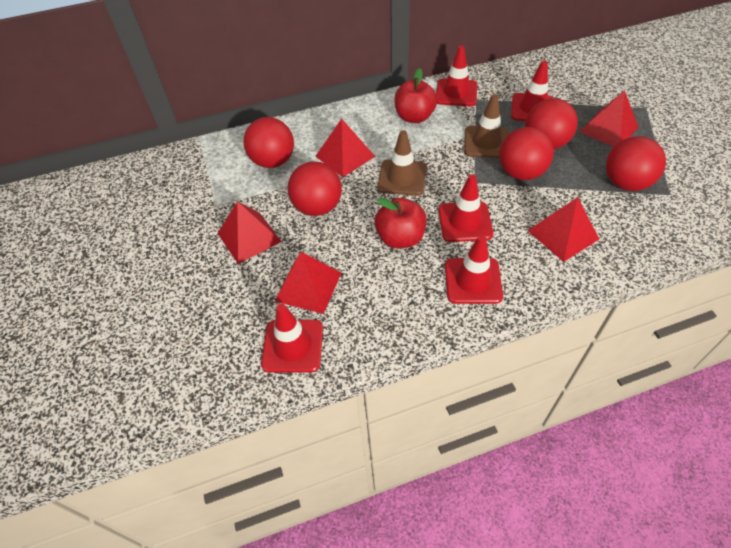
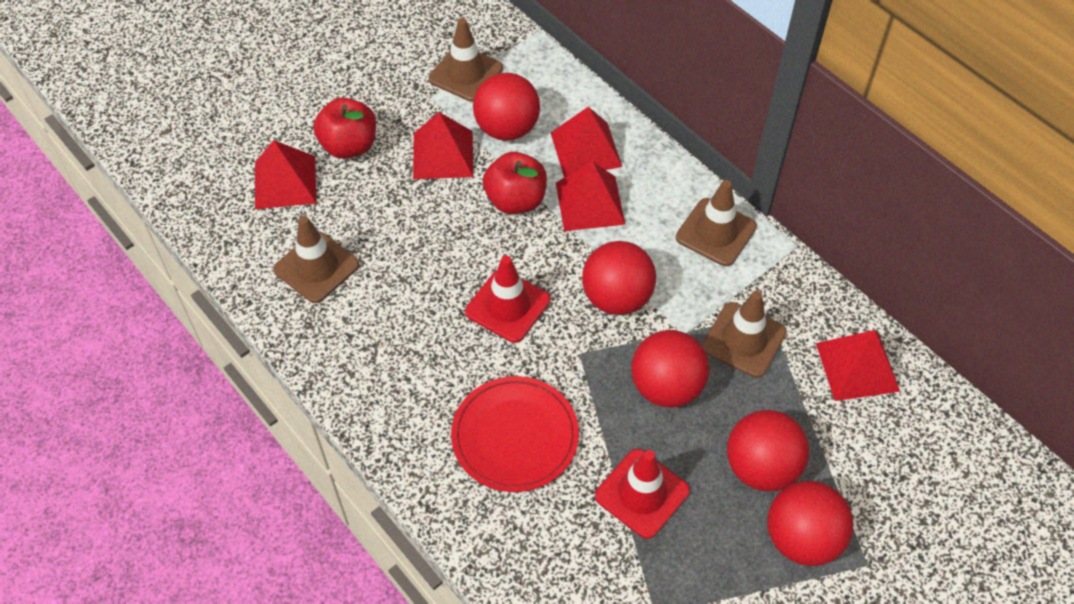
brown traffic cone: 2 -> 4
red plate: 0 -> 1
red traffic cone: 5 -> 2

